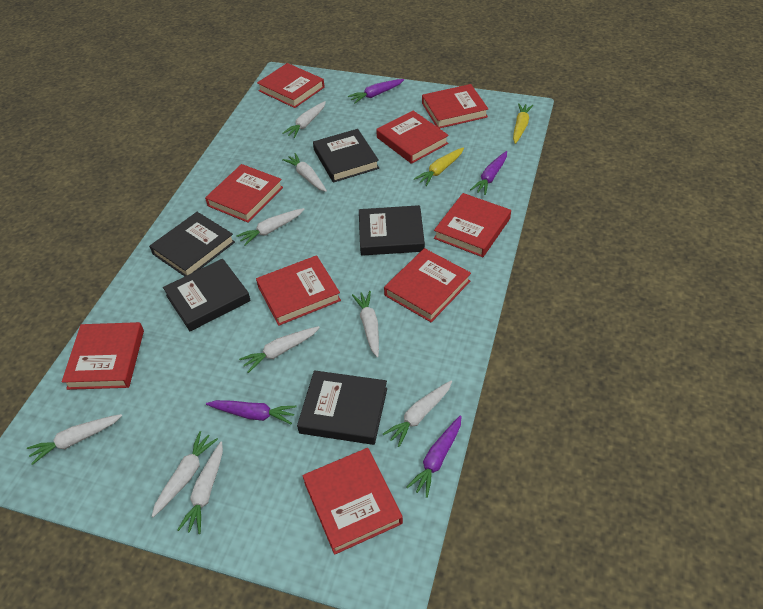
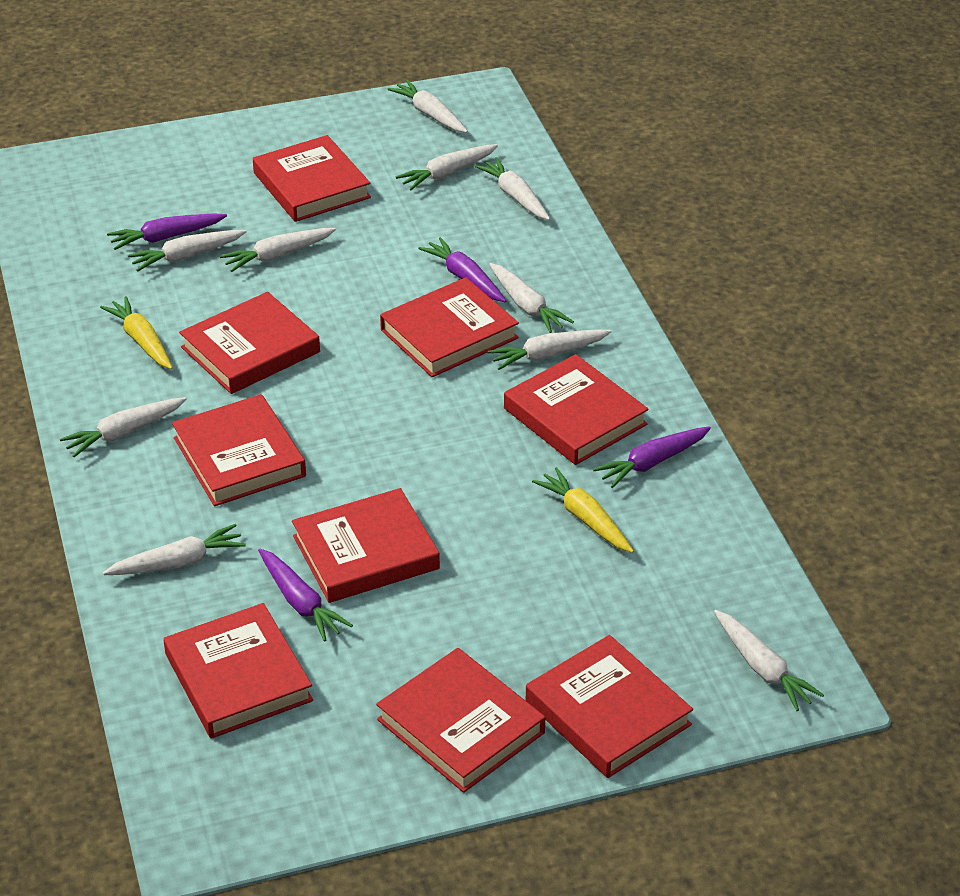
black book: 5 -> 0
white carrot: 9 -> 10

